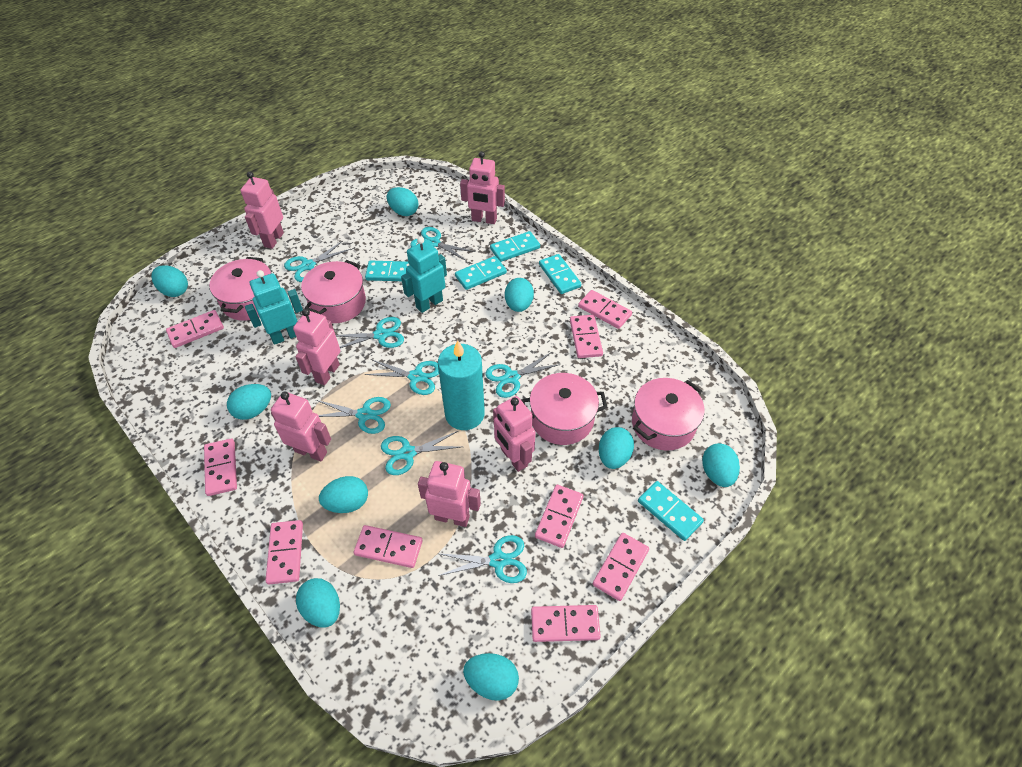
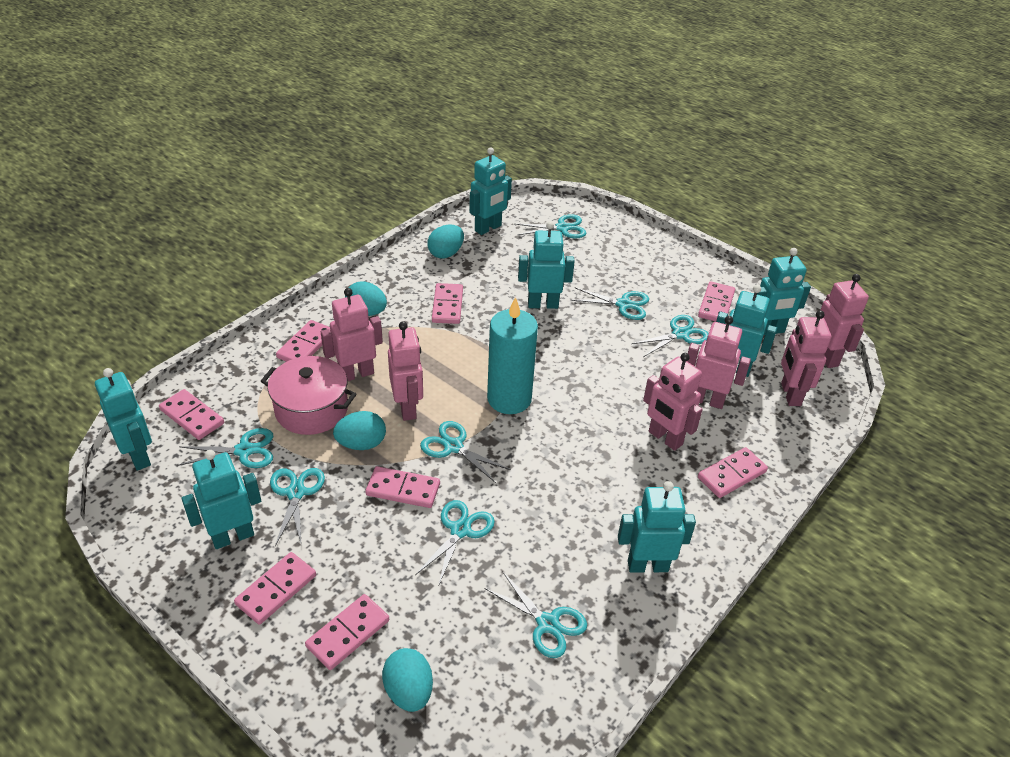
pink domino: 9 -> 8
pink pot: 4 -> 1
turquoise domino: 5 -> 0
turquoise egg: 9 -> 4
turquoise robot: 2 -> 7

